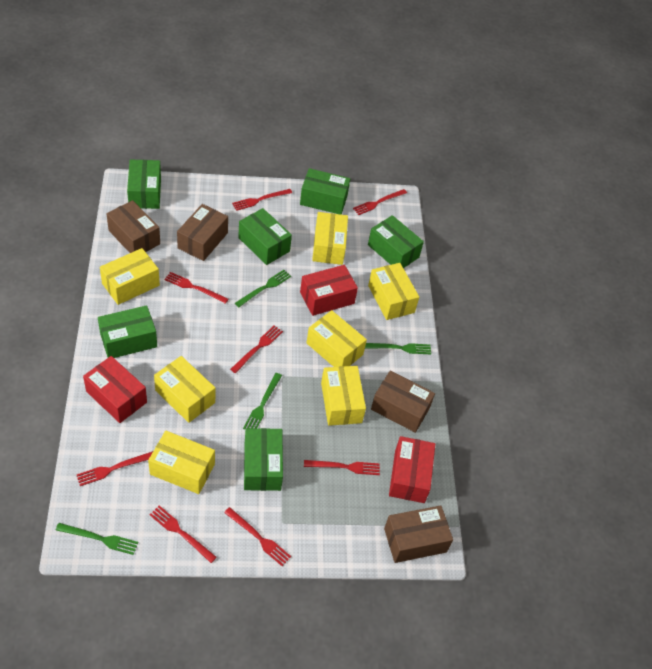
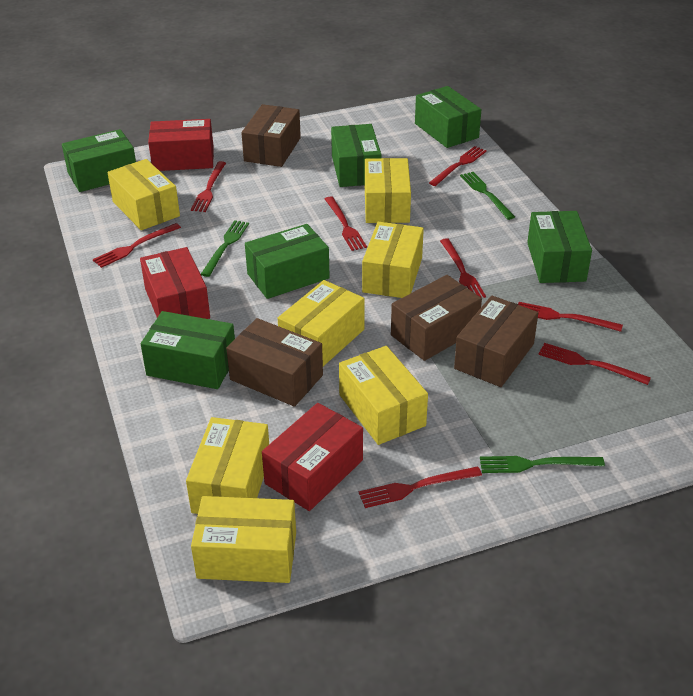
green fork: 4 -> 3

